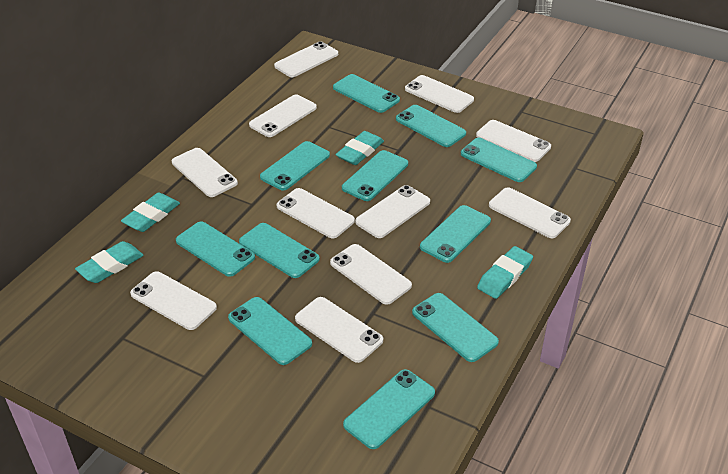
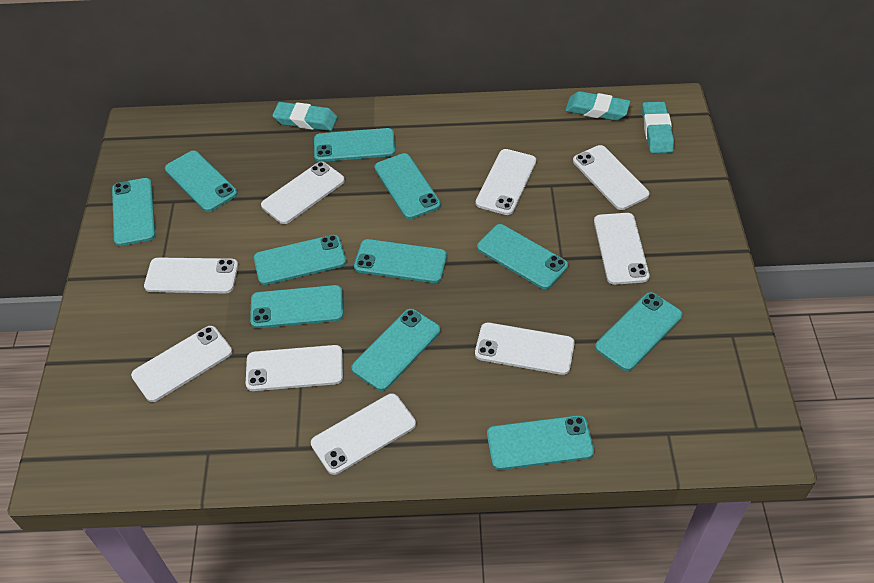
turquoise eraser: 4 -> 3
white phone: 11 -> 9

